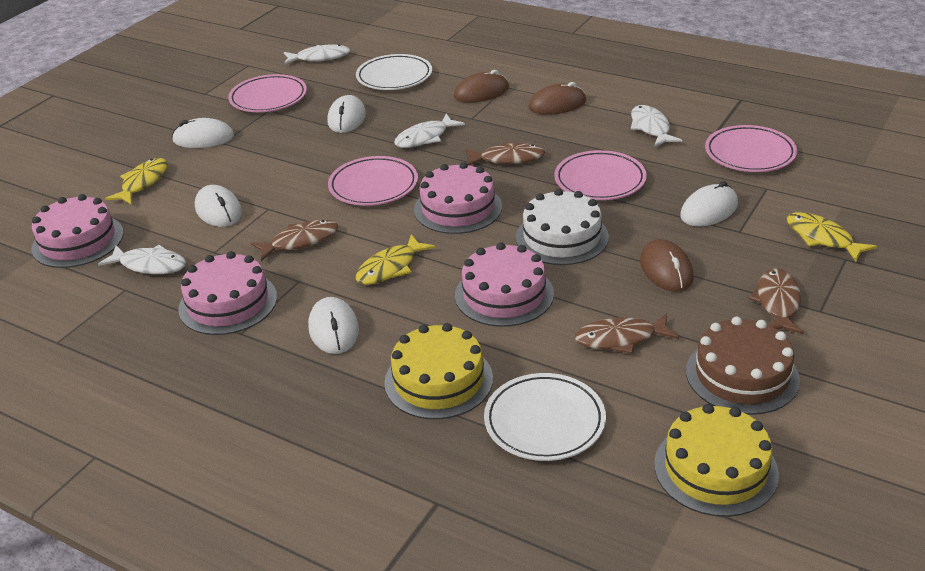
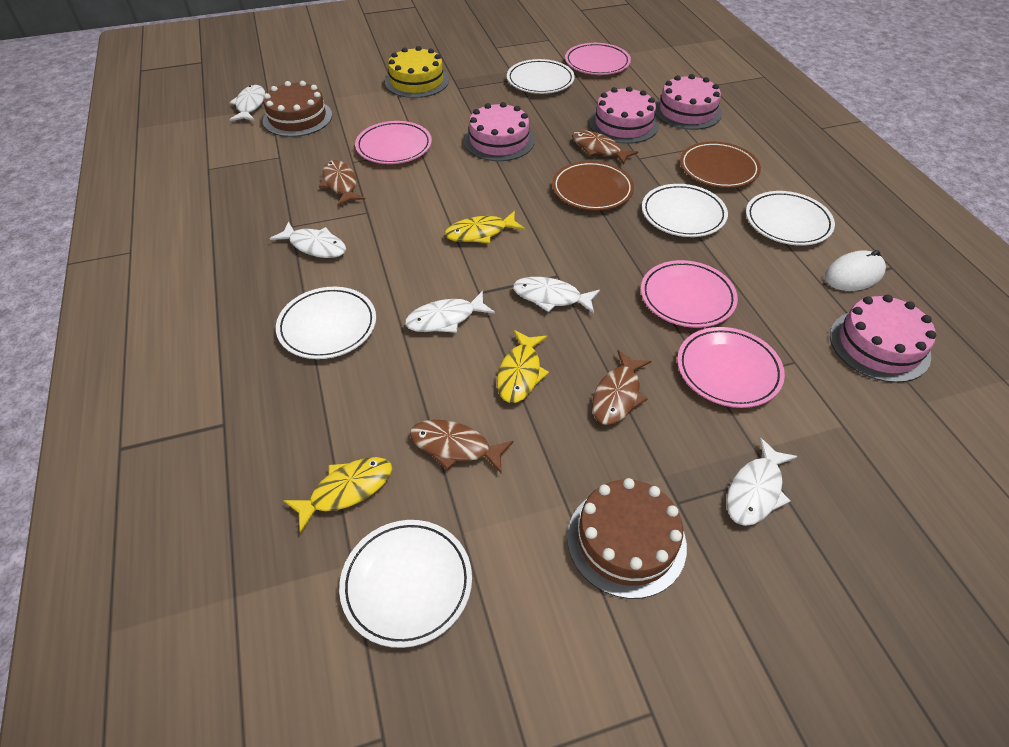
brown cake: 1 -> 2
brown mouse: 3 -> 0
brown plate: 0 -> 2
white cake: 1 -> 0
white fish: 4 -> 5
white mouse: 5 -> 1
white plate: 2 -> 5
yellow cake: 2 -> 1

